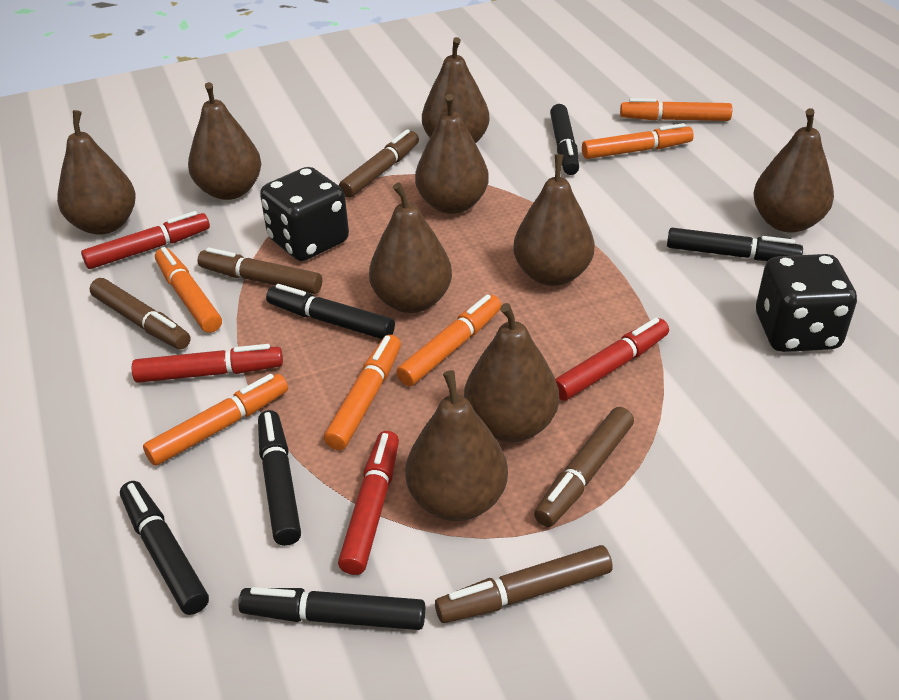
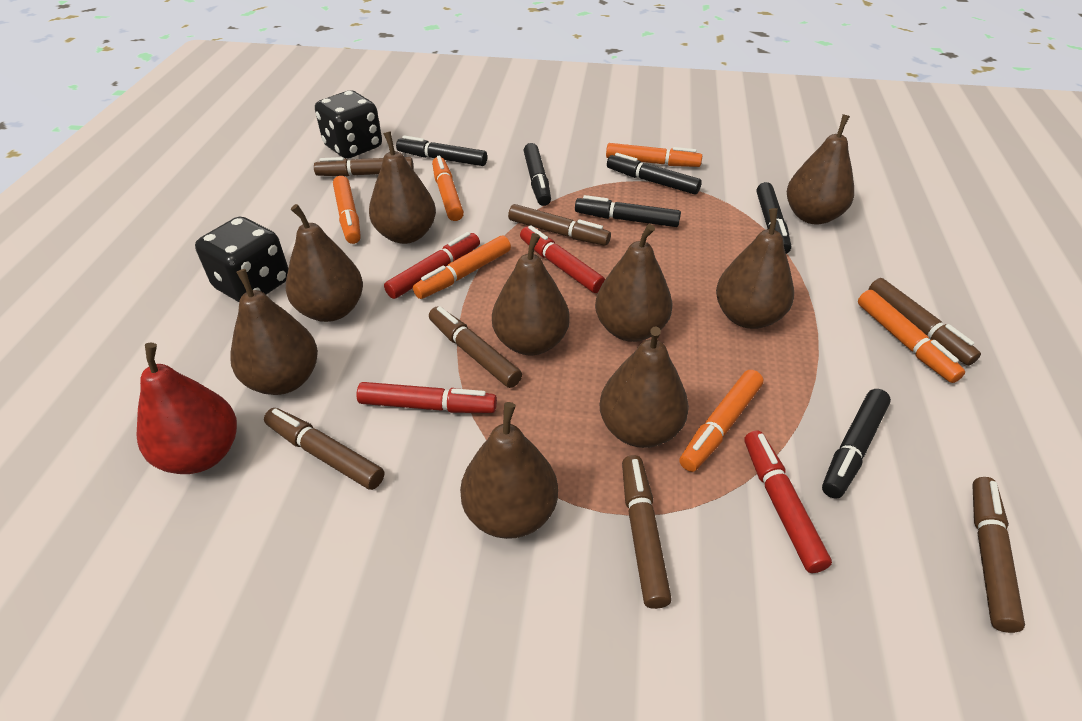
brown marker: 5 -> 7
red pear: 0 -> 1

